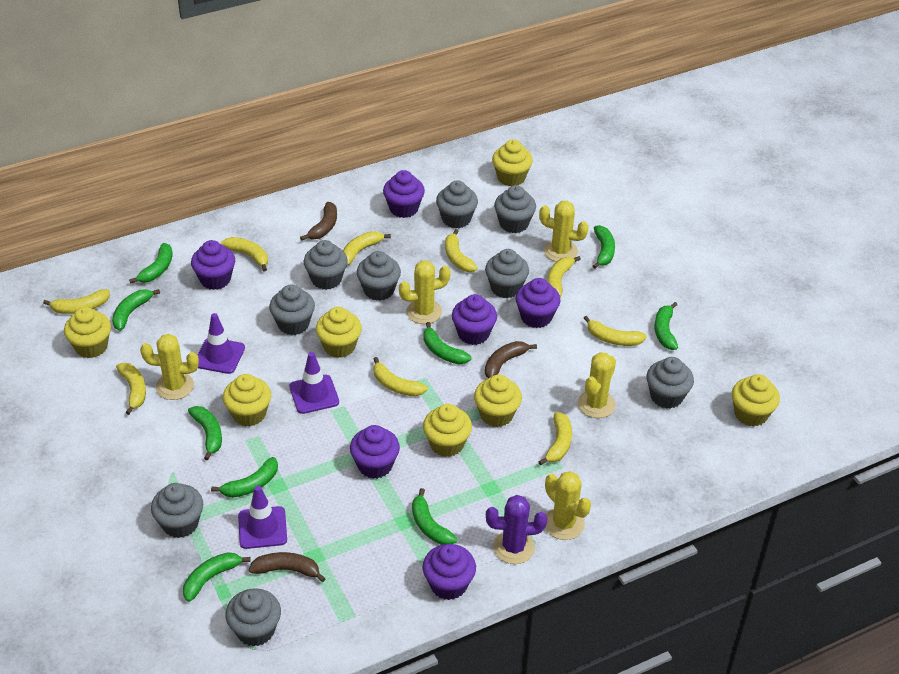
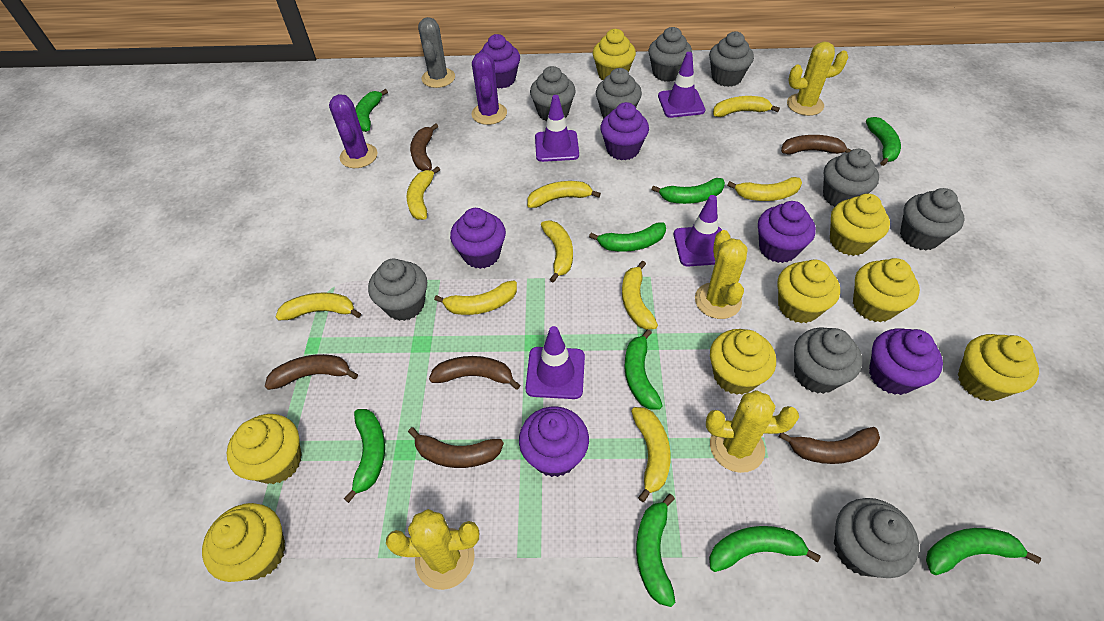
brown banana: 3 -> 6
grey cactus: 0 -> 1
purple cactus: 1 -> 2
purple traffic cone: 3 -> 4
yellow cactus: 5 -> 4
yellow cupcake: 7 -> 8

